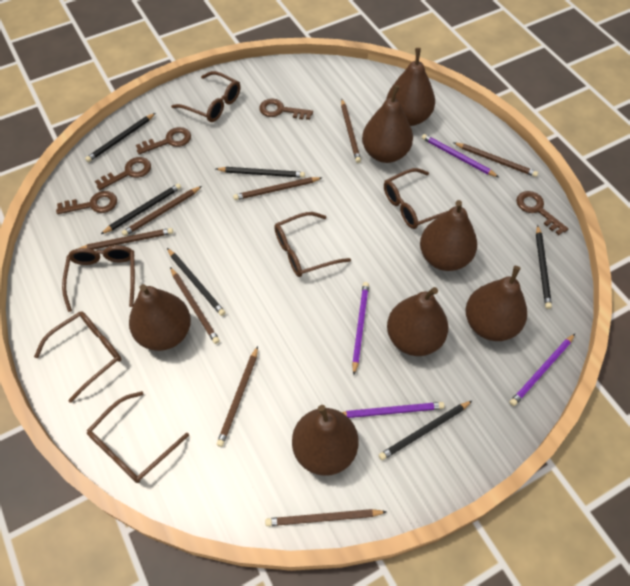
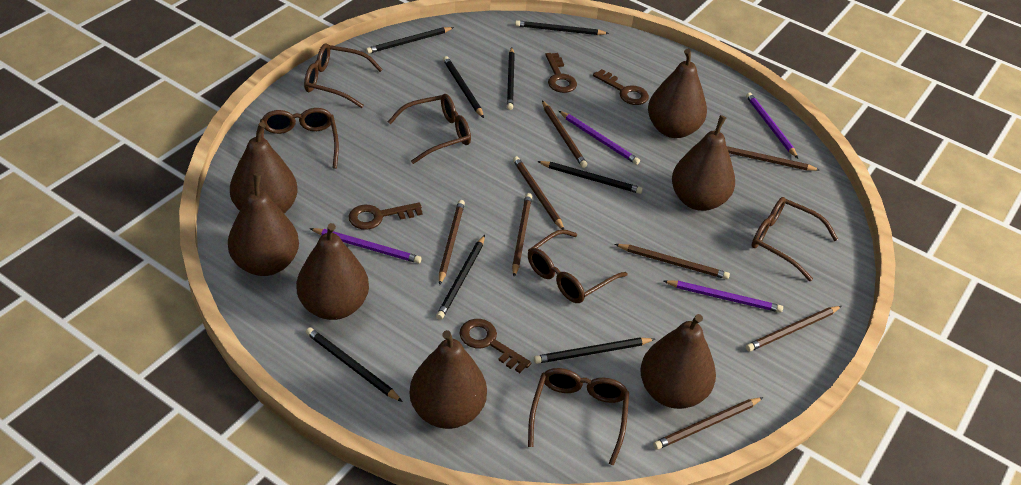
black pencil: 6 -> 8
brown key: 5 -> 4

